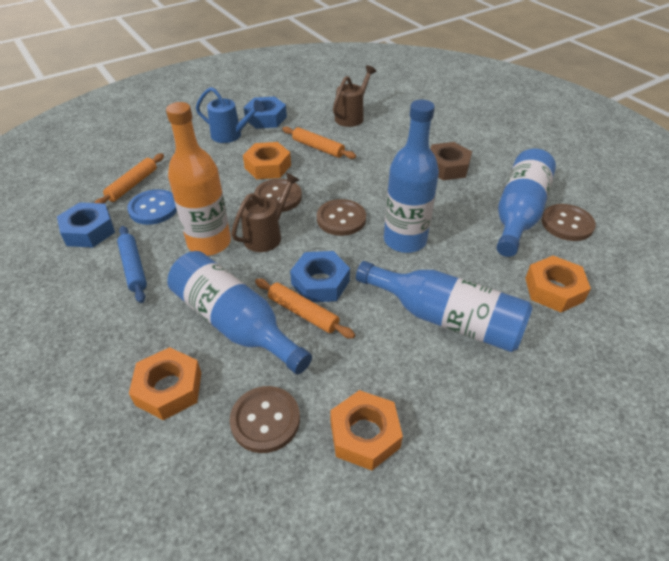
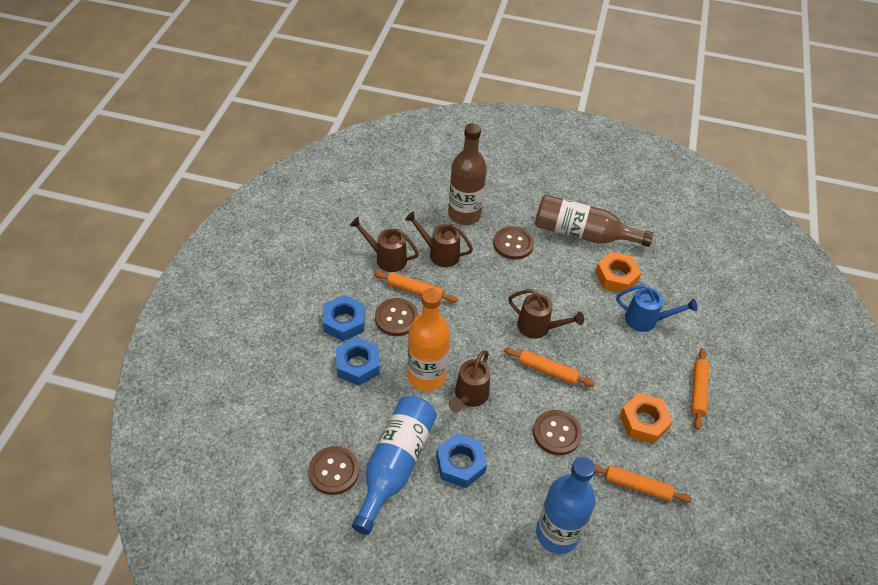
blue bottle: 4 -> 2
blue button: 1 -> 0
blue rolling pin: 1 -> 0
brown bottle: 0 -> 2
brown nut: 1 -> 0
brown watering can: 2 -> 4
orange nut: 4 -> 2
orange rolling pin: 3 -> 4

